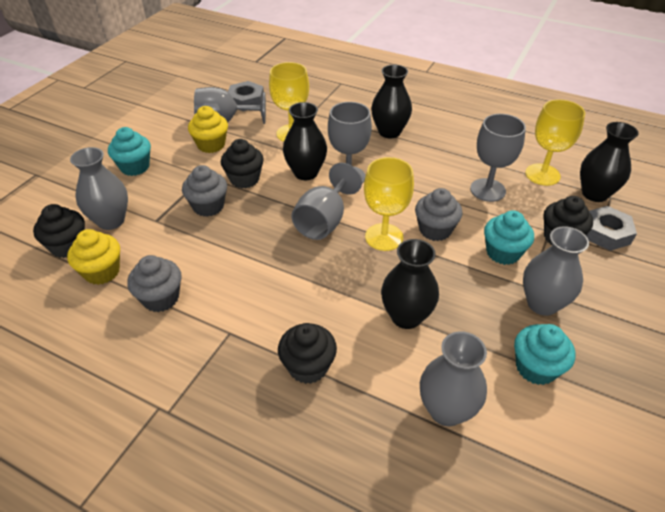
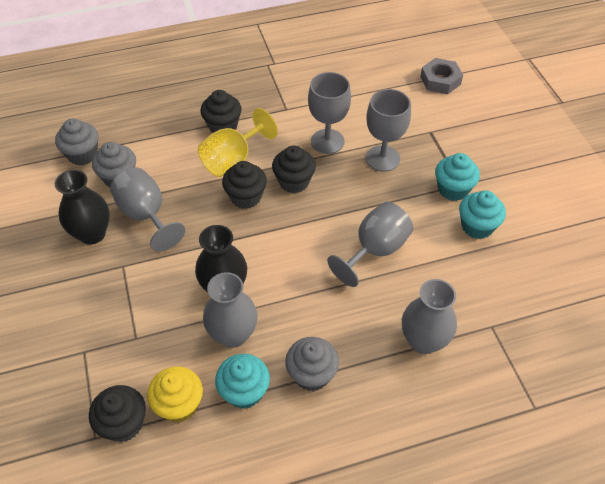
black vase: 4 -> 2
grey nut: 2 -> 1
grey vase: 3 -> 2
yellow cupcake: 2 -> 1
yellow goblet: 3 -> 1

